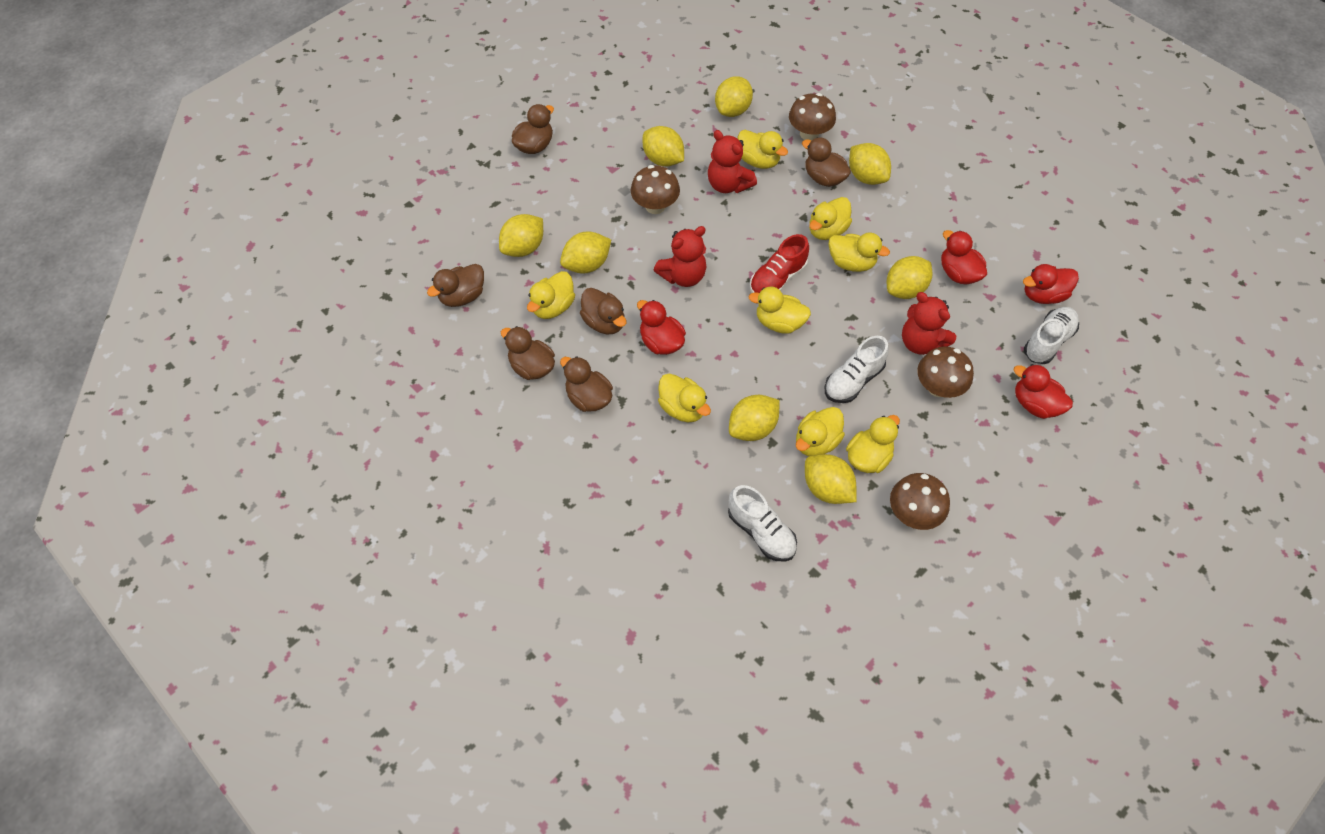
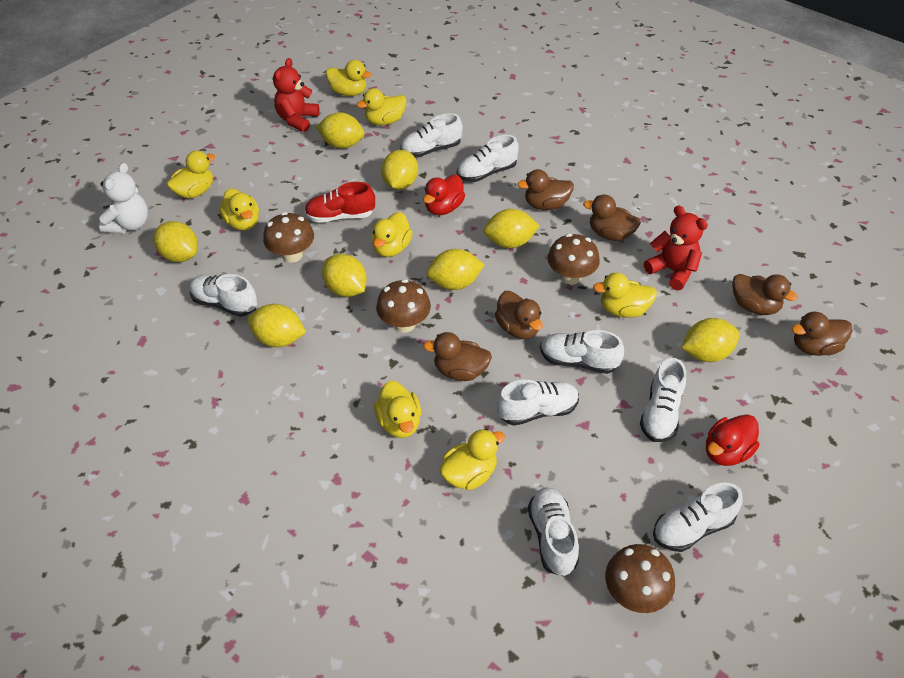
red duck: 4 -> 2
red teddy bear: 3 -> 2
white shoe: 3 -> 8
white teddy bear: 0 -> 1

